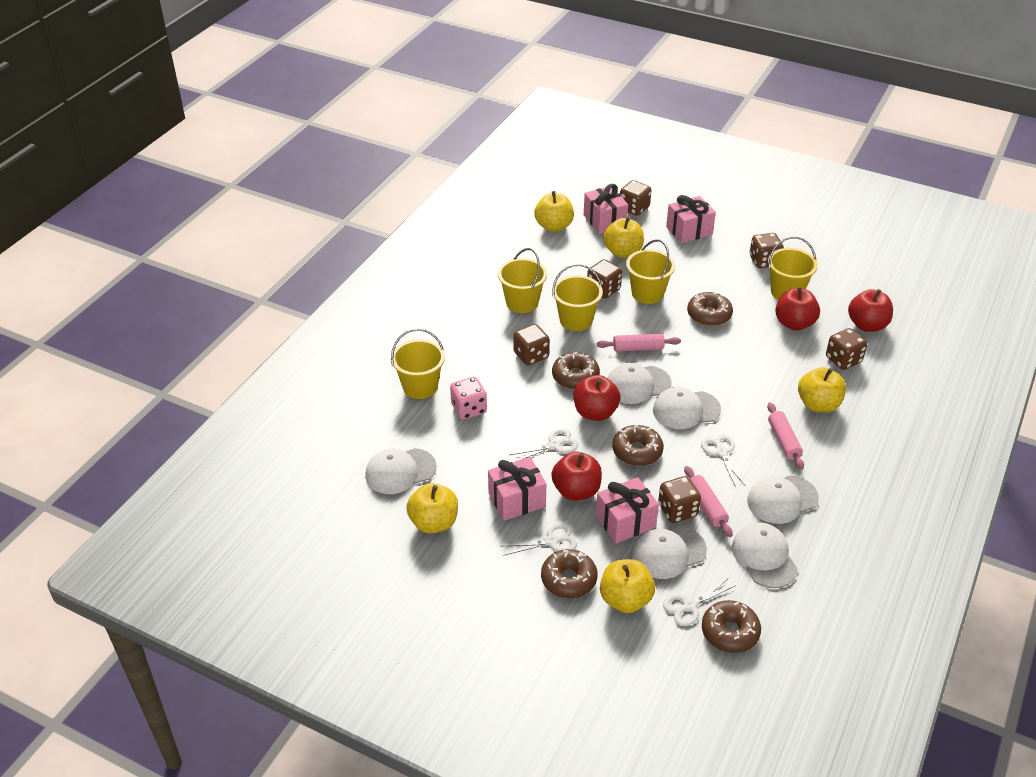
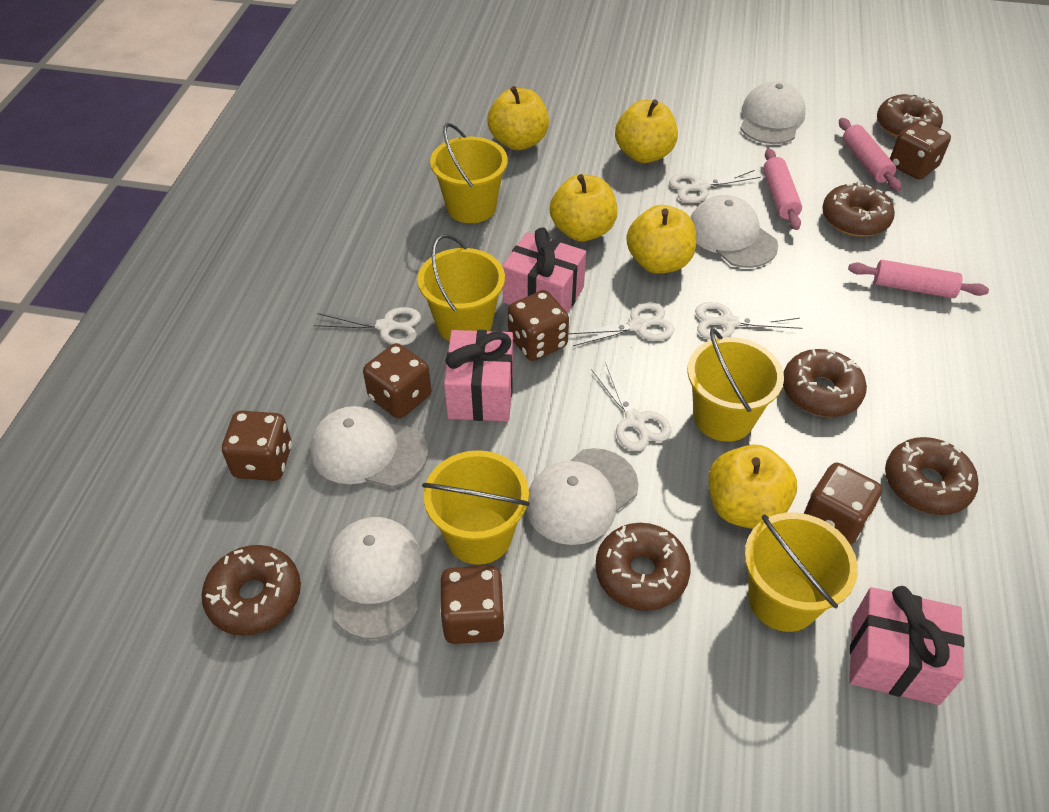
brown donut: 5 -> 6
pink dice: 1 -> 0
pink gift: 4 -> 3
red apple: 4 -> 0
white cap: 6 -> 5
white scissors: 4 -> 5

